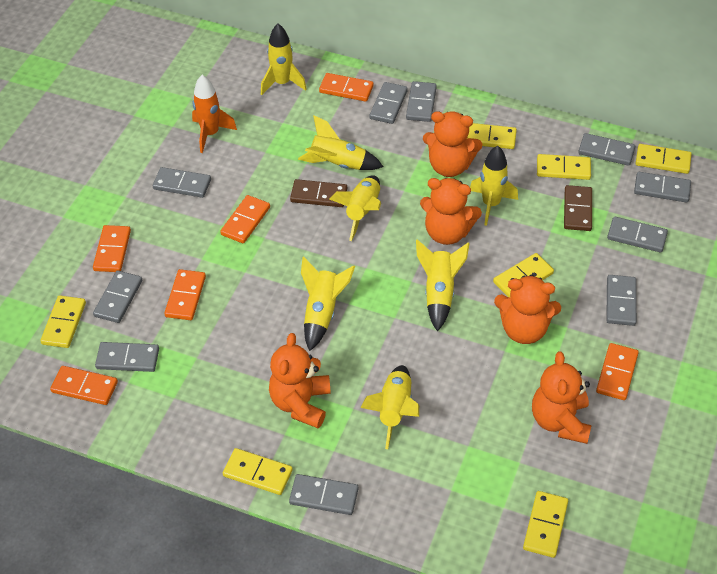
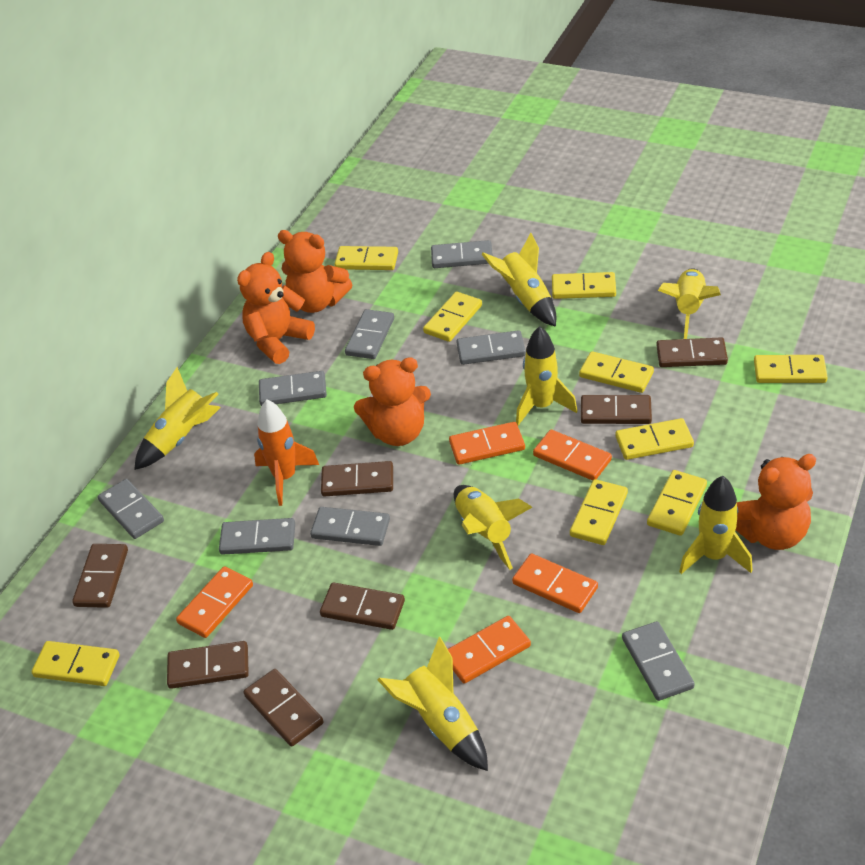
brown domino: 2 -> 7
grey domino: 10 -> 8
orange domino: 6 -> 5
orange teddy bear: 5 -> 4
yellow domino: 7 -> 9

